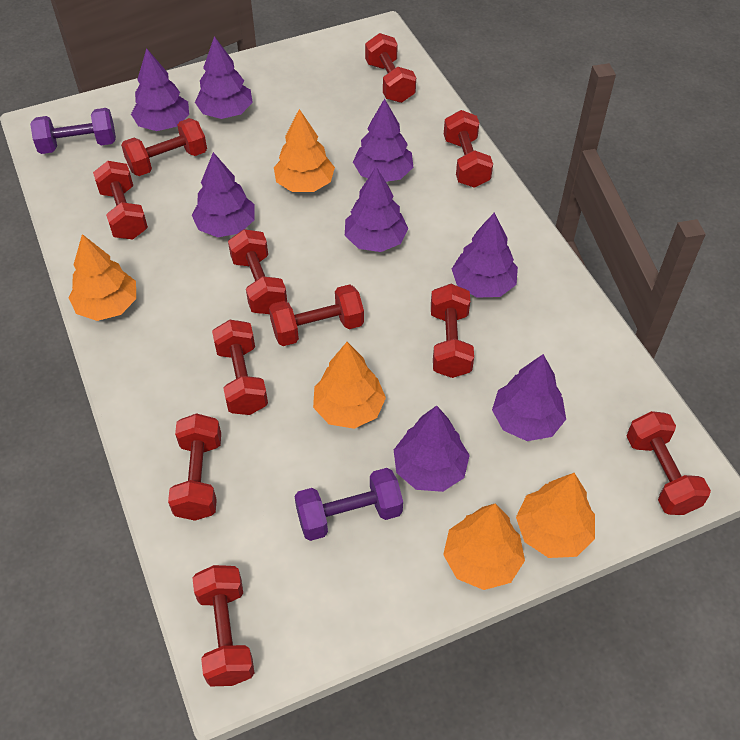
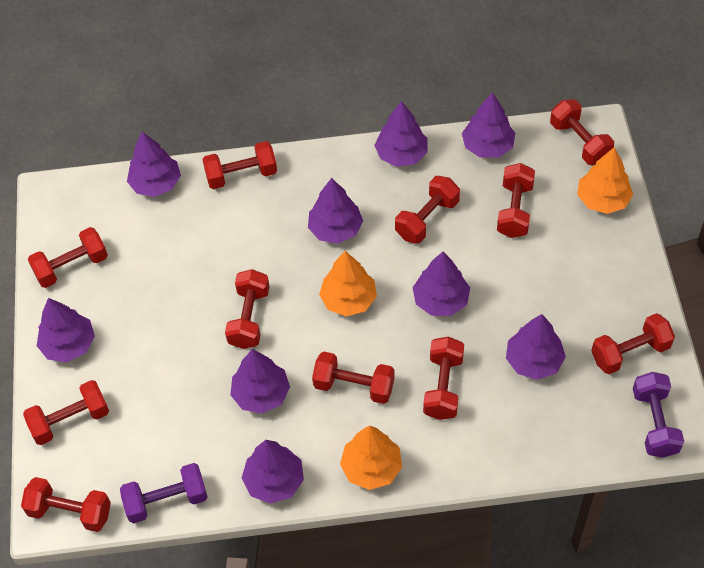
orange tree: 5 -> 3
purple tree: 8 -> 9

